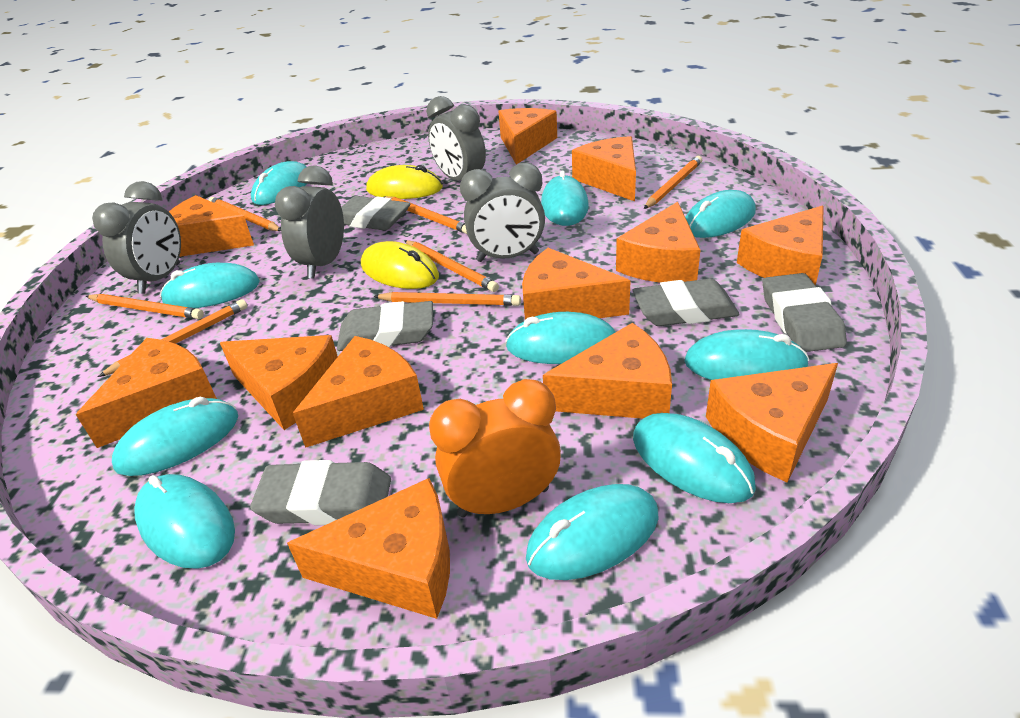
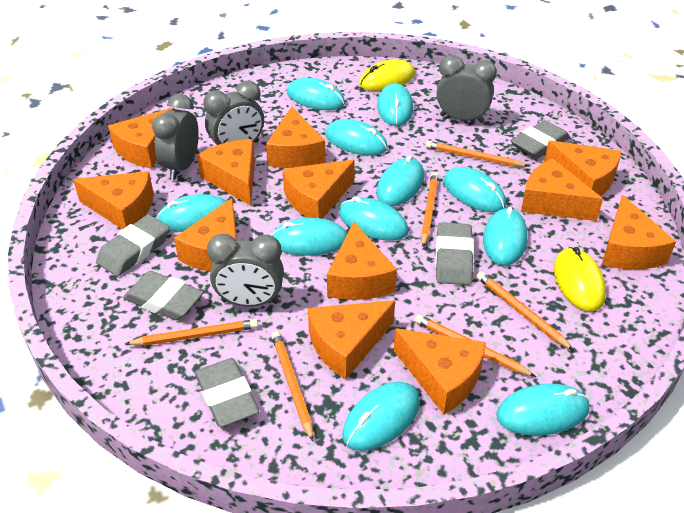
orange clock: 1 -> 0
orange pencil: 7 -> 6
turquoise mouse: 10 -> 11

